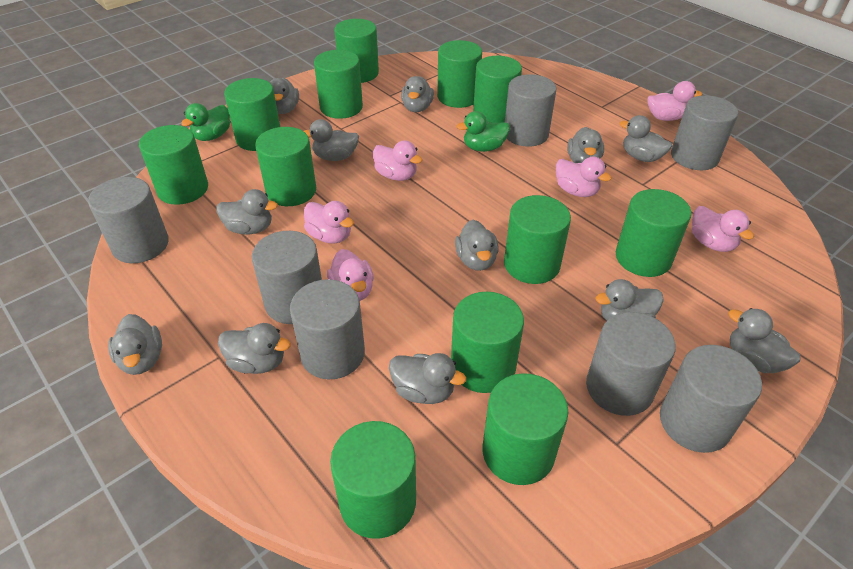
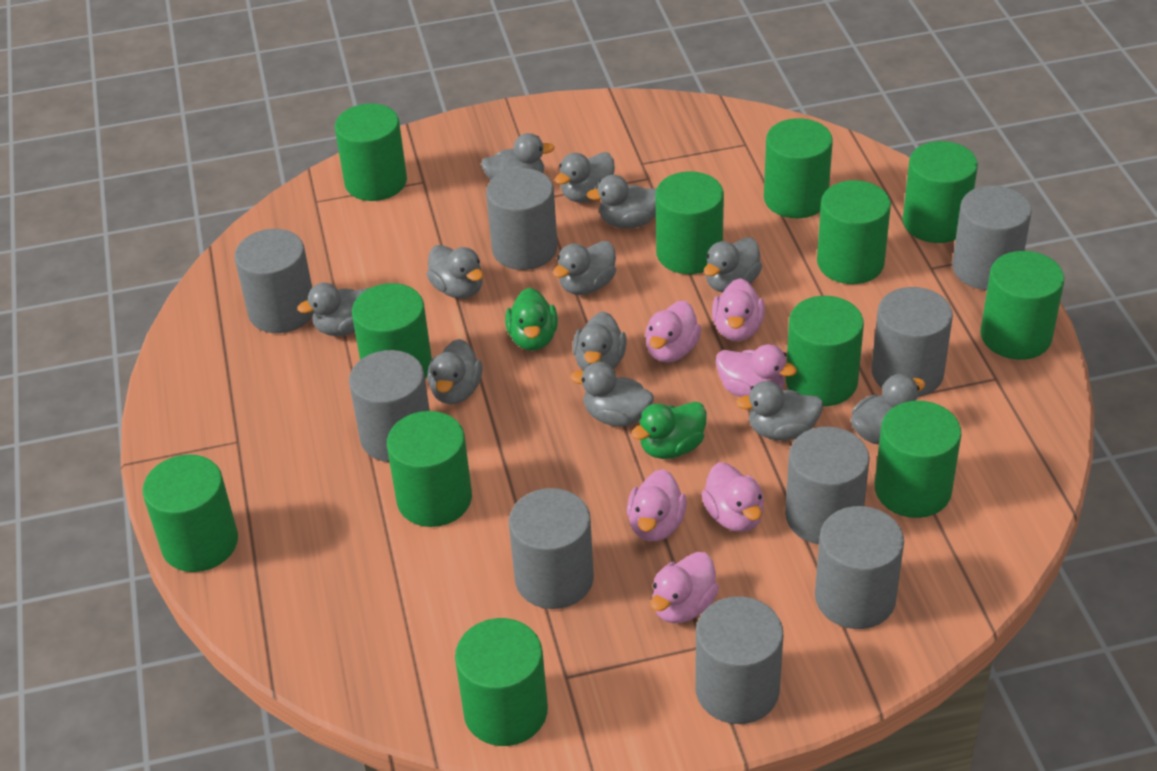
grey cylinder: 7 -> 9

